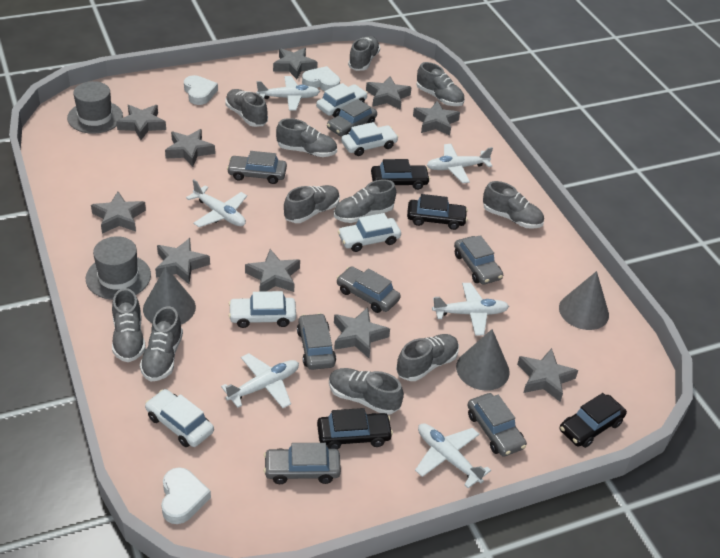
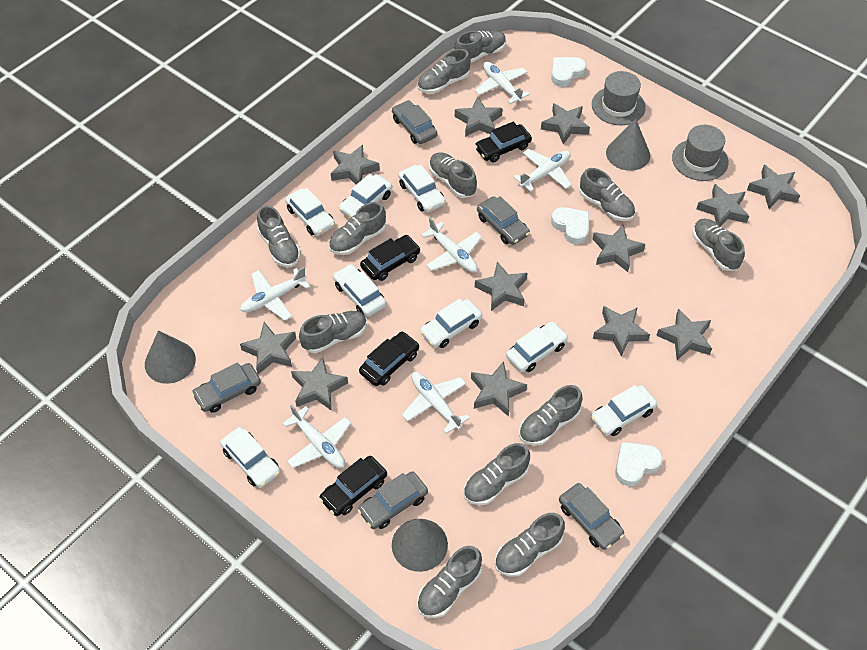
grey car: 7 -> 5
grey shoe: 11 -> 12
grey star: 10 -> 12
white car: 5 -> 8

